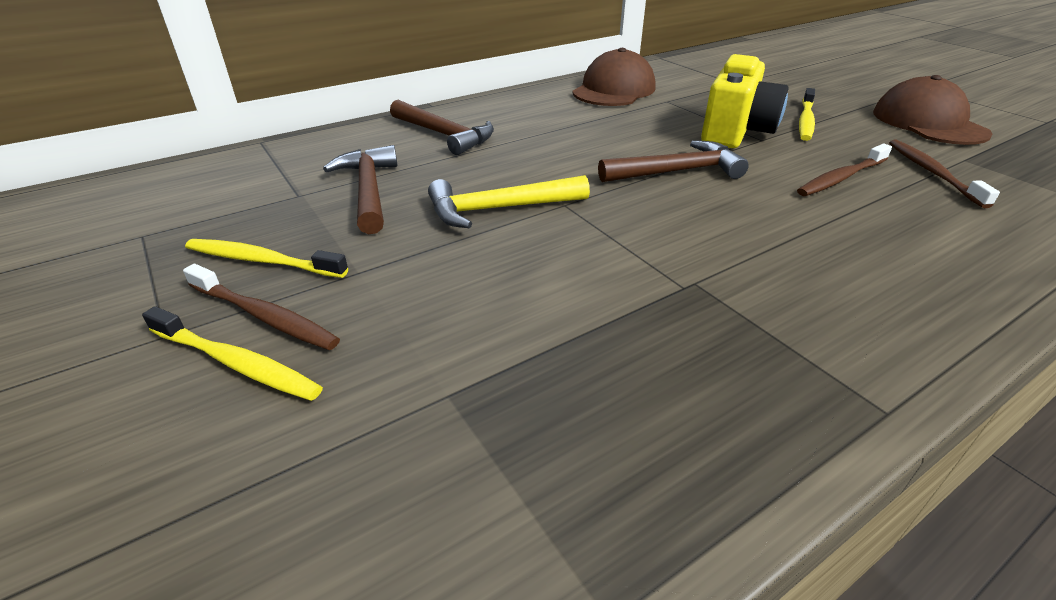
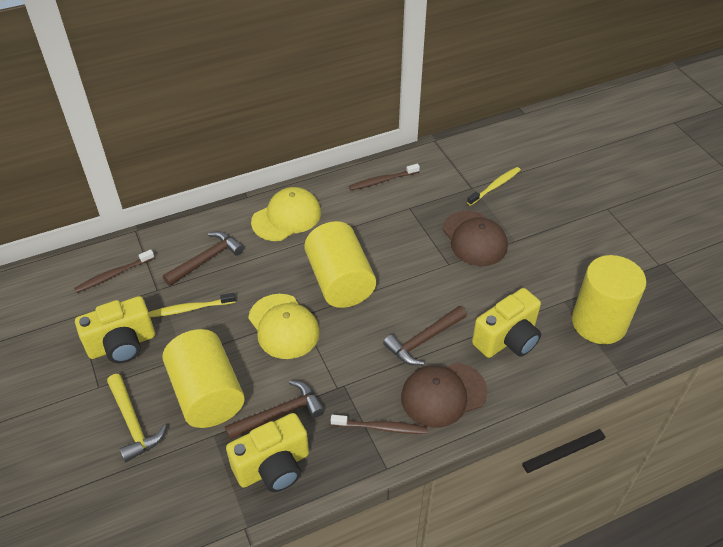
yellow camera: 1 -> 3
yellow cap: 0 -> 2
yellow cylinder: 0 -> 3
yellow toothbrush: 3 -> 2

